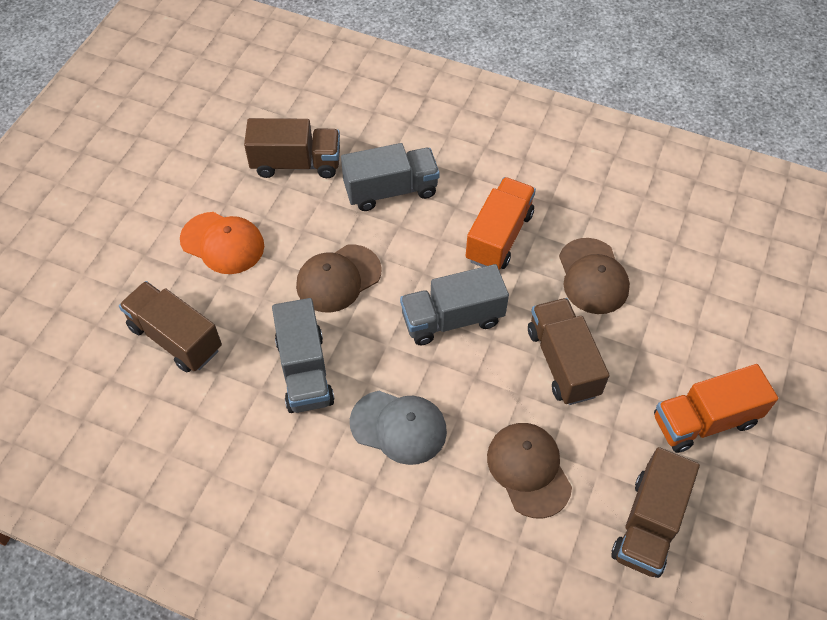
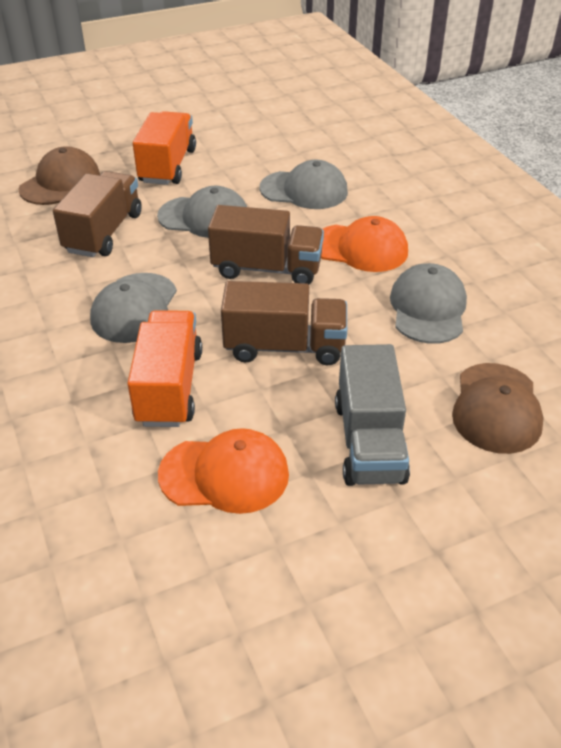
brown cap: 3 -> 2
brown truck: 4 -> 3
grey cap: 1 -> 4
grey truck: 3 -> 1
orange cap: 1 -> 2

